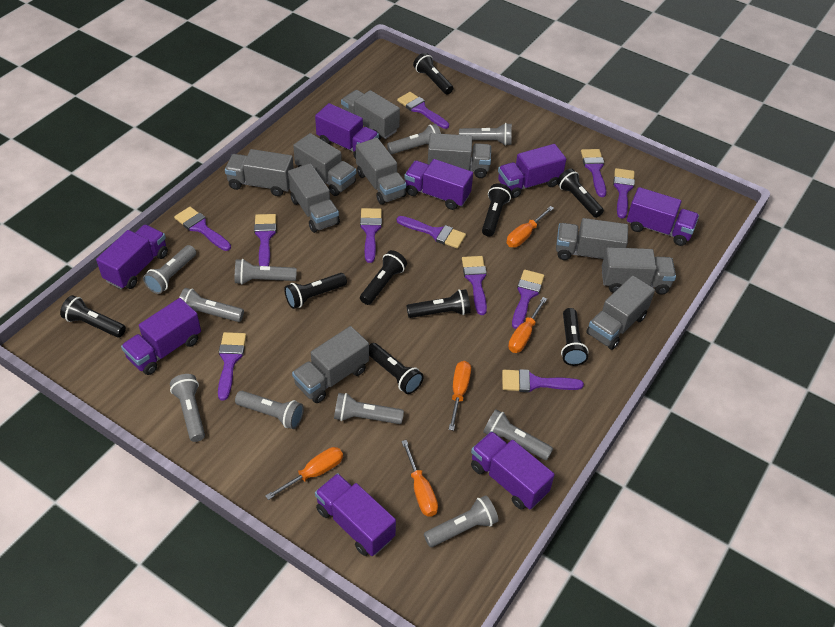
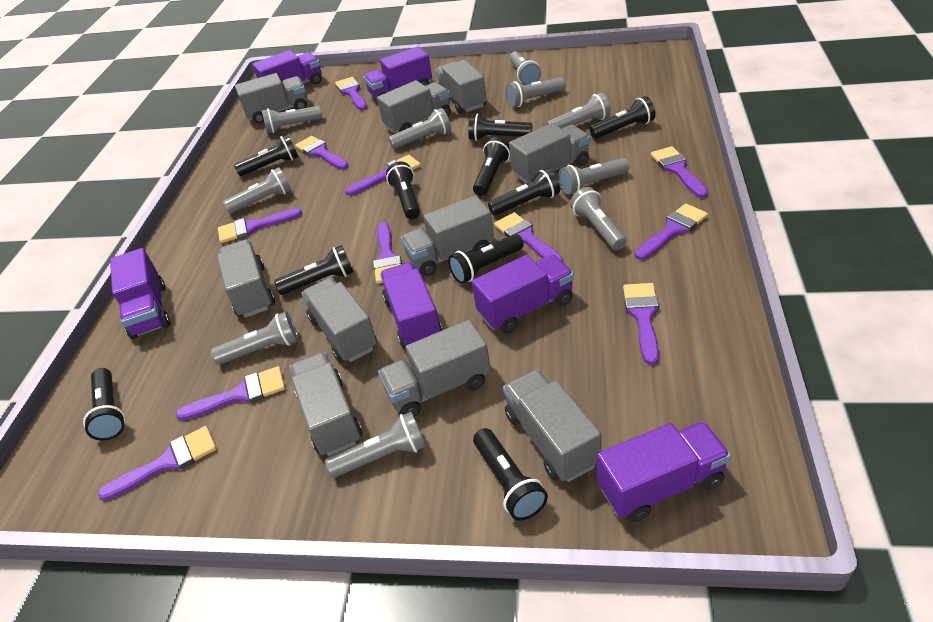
black flashlight: 9 -> 10
orange screwdriver: 5 -> 0
purple truck: 8 -> 6

